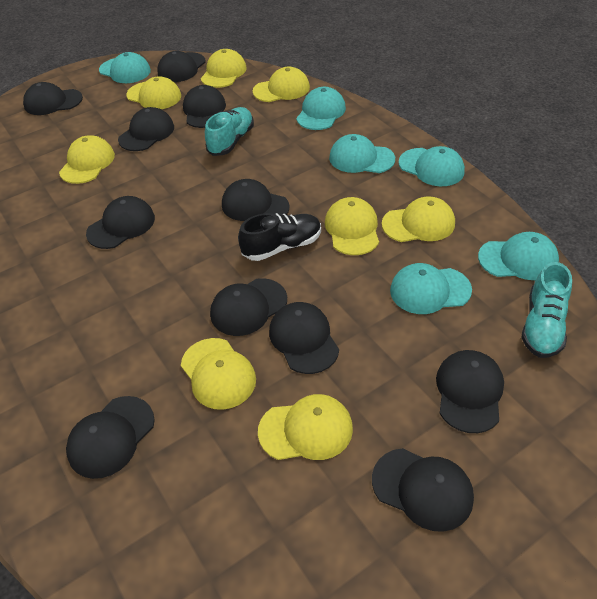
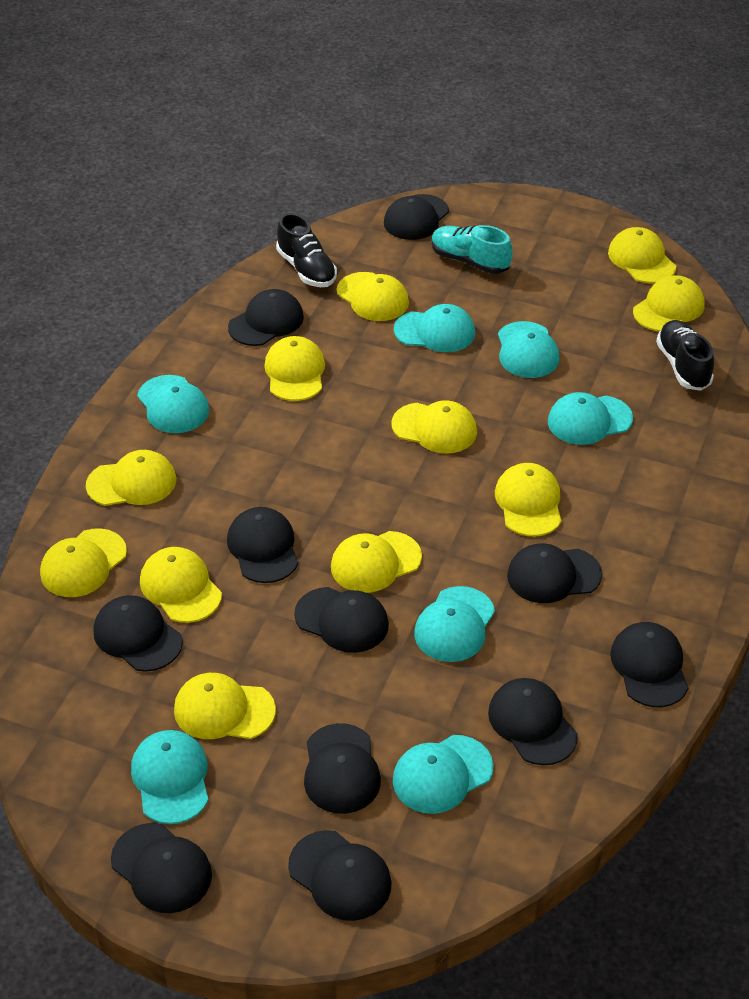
black shoe: 1 -> 2
turquoise cap: 6 -> 7
turquoise shoe: 2 -> 1
yellow cap: 8 -> 11

